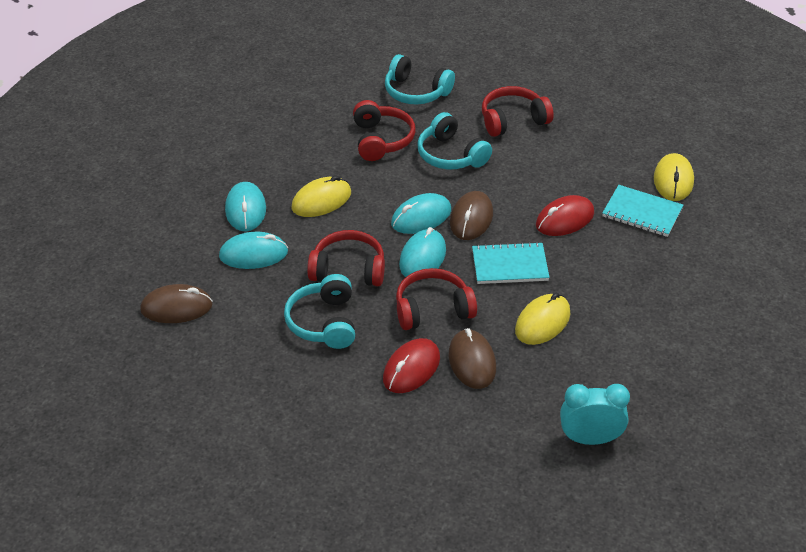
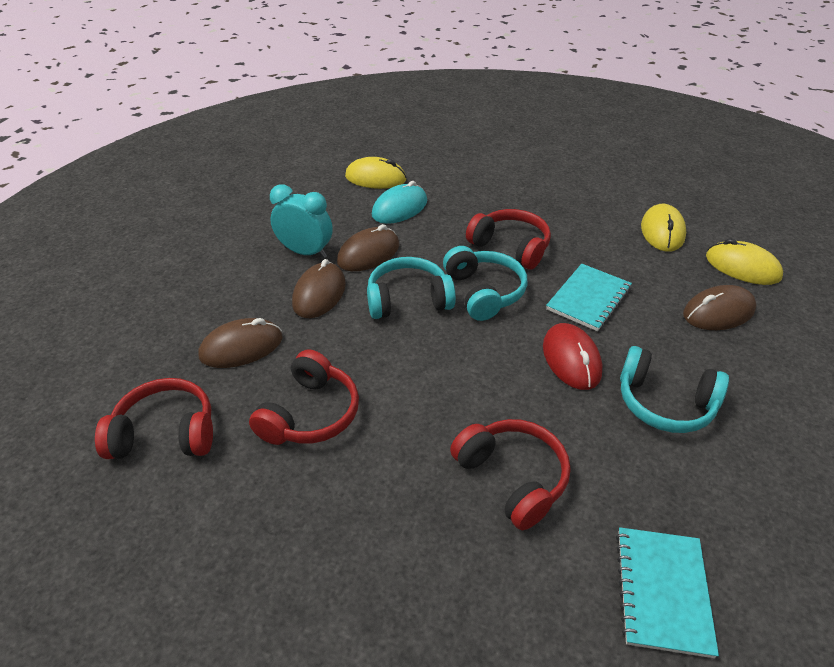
brown mouse: 3 -> 4
red mouse: 2 -> 1
turquoise mouse: 4 -> 1

